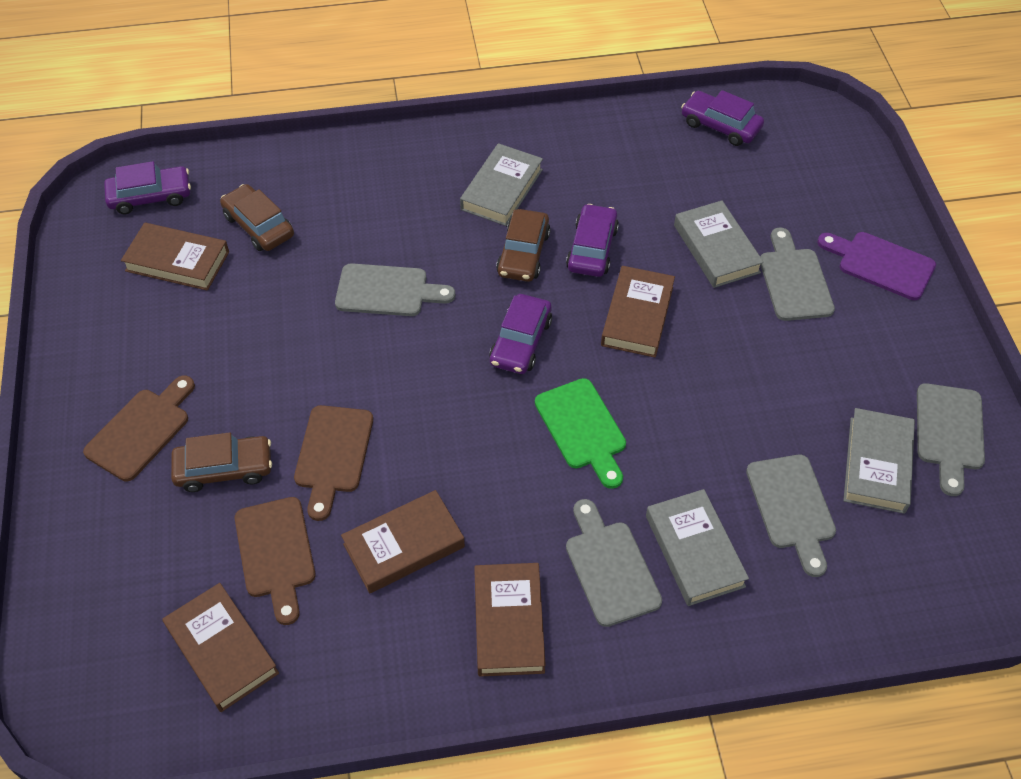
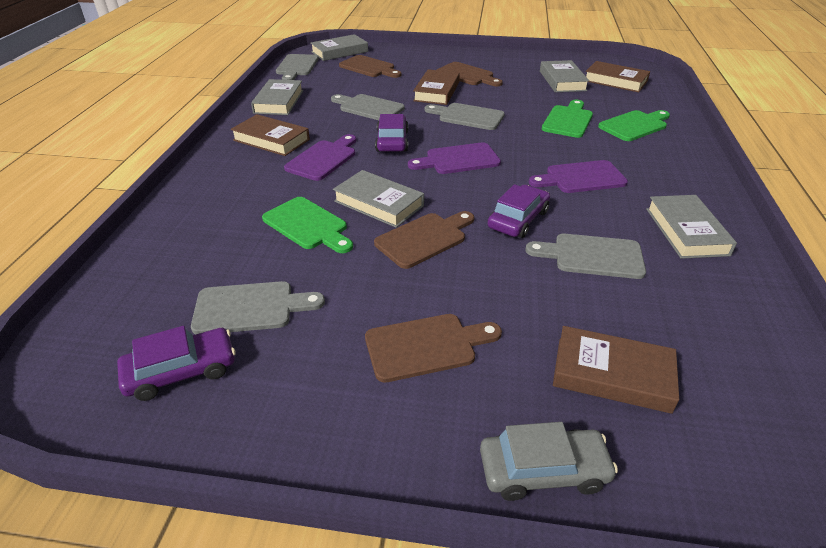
brown book: 5 -> 4
brown car: 3 -> 0
brown cutting board: 3 -> 4
green cutting board: 1 -> 3
grey book: 4 -> 5
grey car: 0 -> 1
purple car: 4 -> 3
purple cutting board: 1 -> 3

